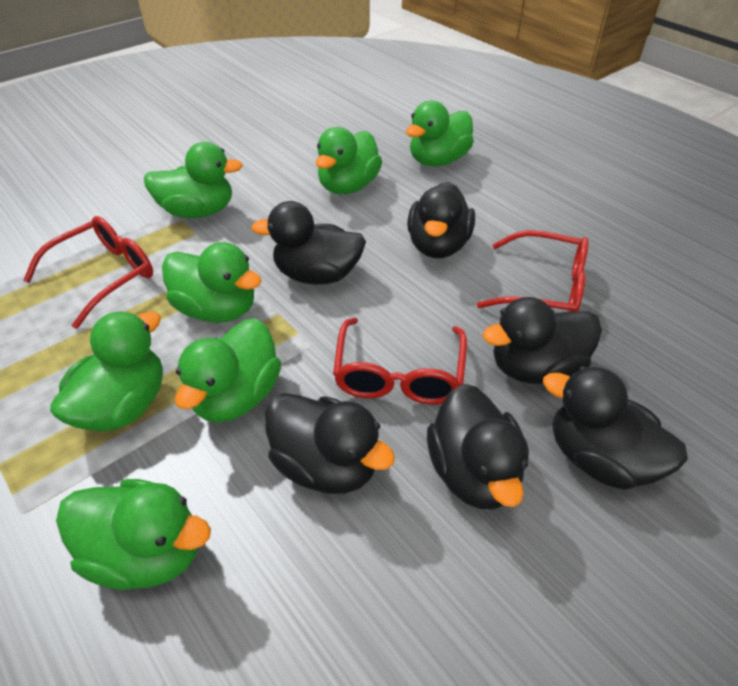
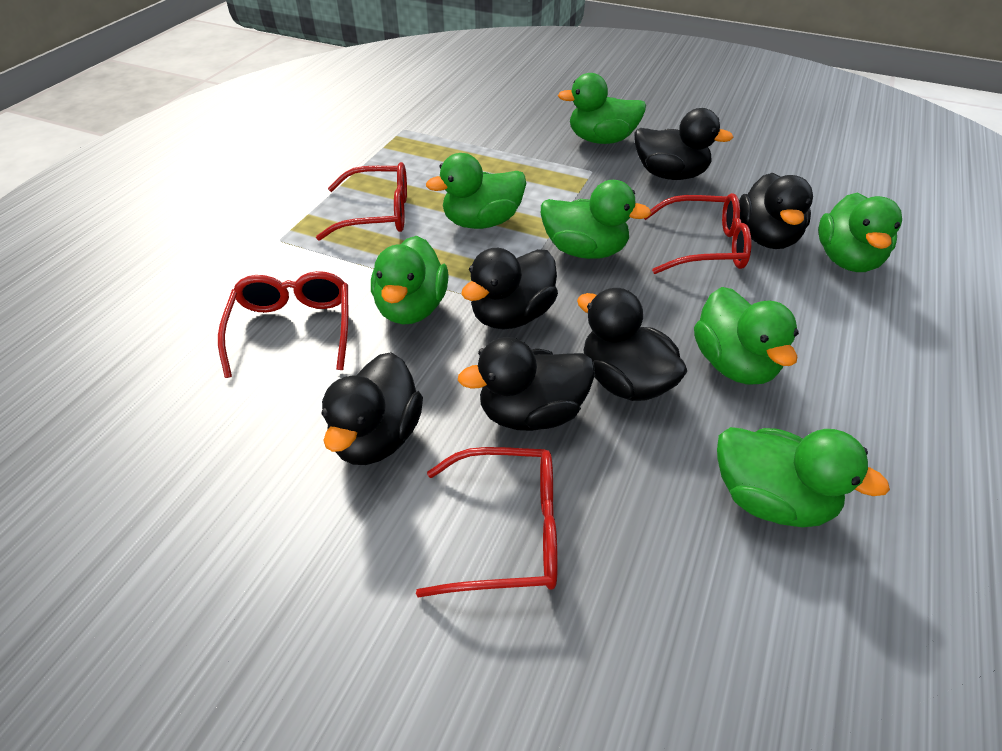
red glasses: 3 -> 4

